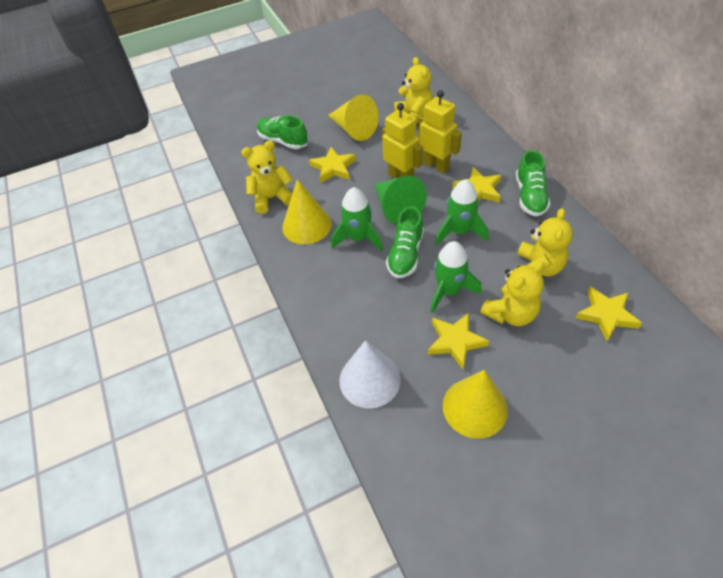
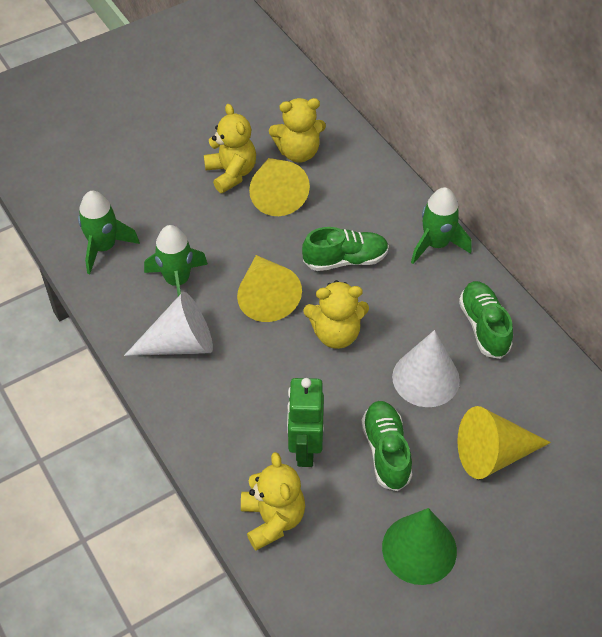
green robot: 0 -> 1
white cone: 1 -> 2
yellow robot: 2 -> 0
yellow star: 4 -> 0

